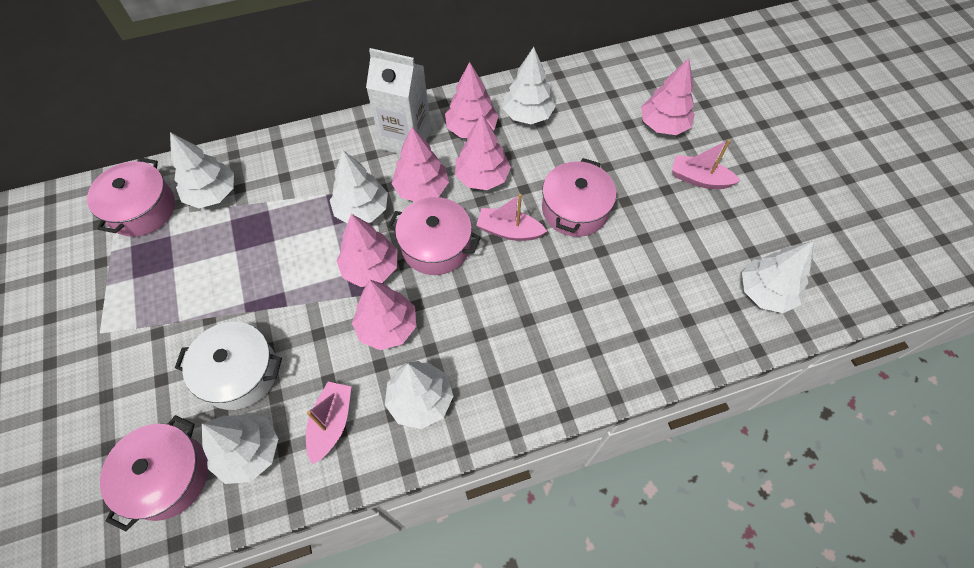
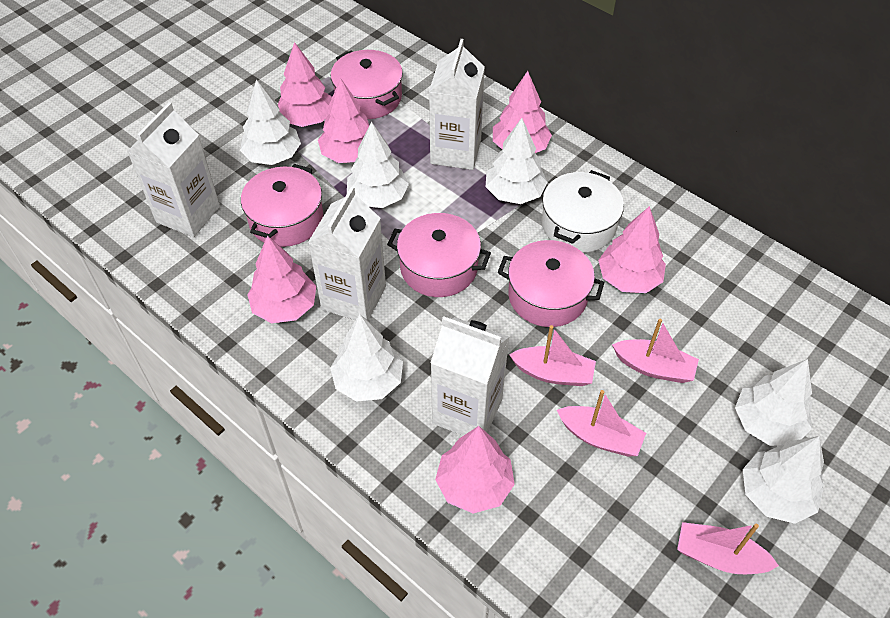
pink boat: 3 -> 4
white carton: 1 -> 4

